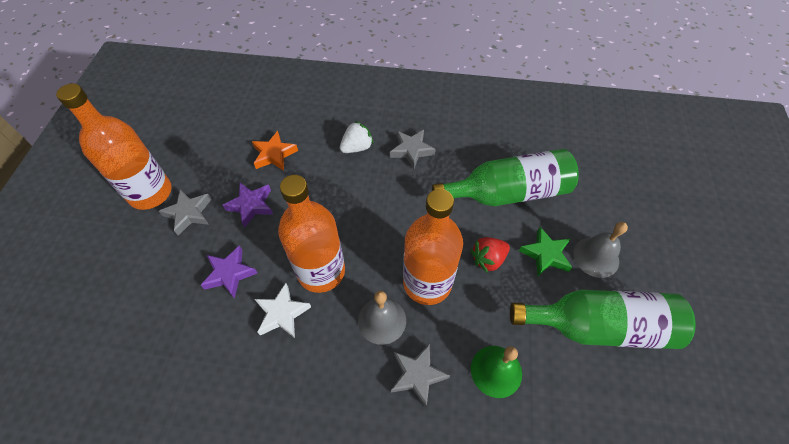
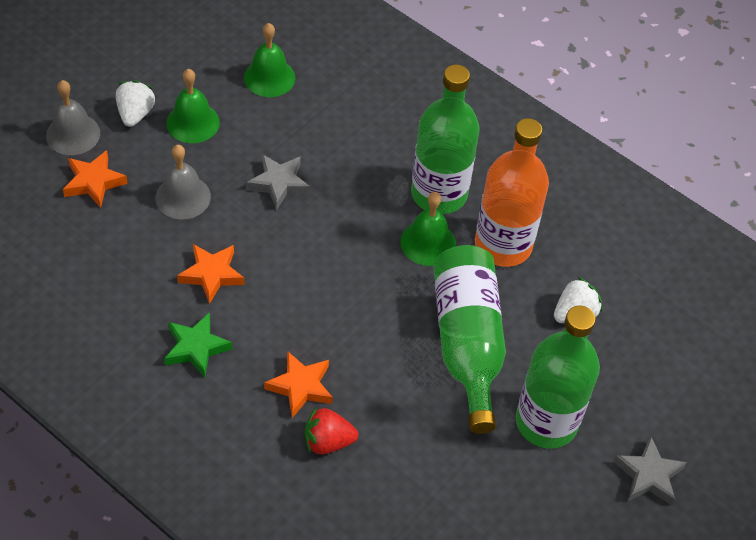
green bell: 1 -> 3
green bottle: 2 -> 3
grey star: 3 -> 2
orange bottle: 3 -> 1
orange star: 1 -> 3
purple star: 2 -> 0
white star: 1 -> 0
white strawberry: 1 -> 2

